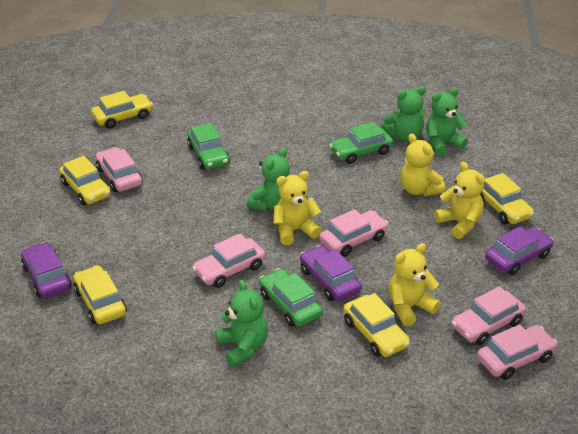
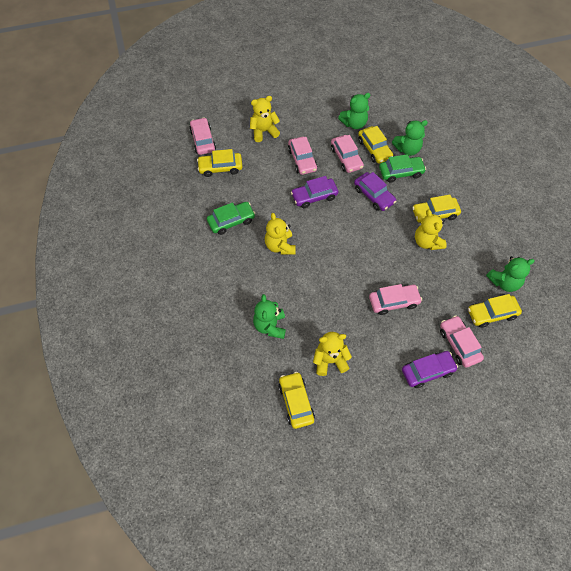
green car: 3 -> 2

